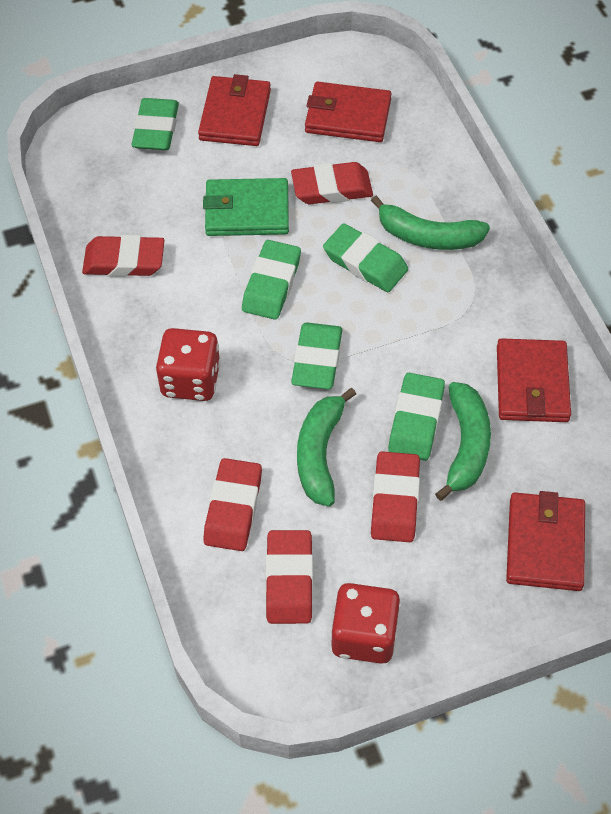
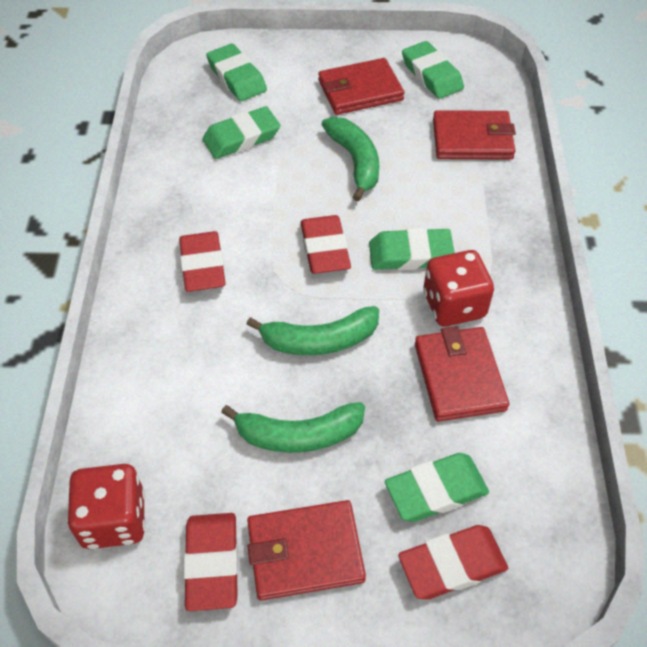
green wallet: 1 -> 0
red eraser: 5 -> 4

